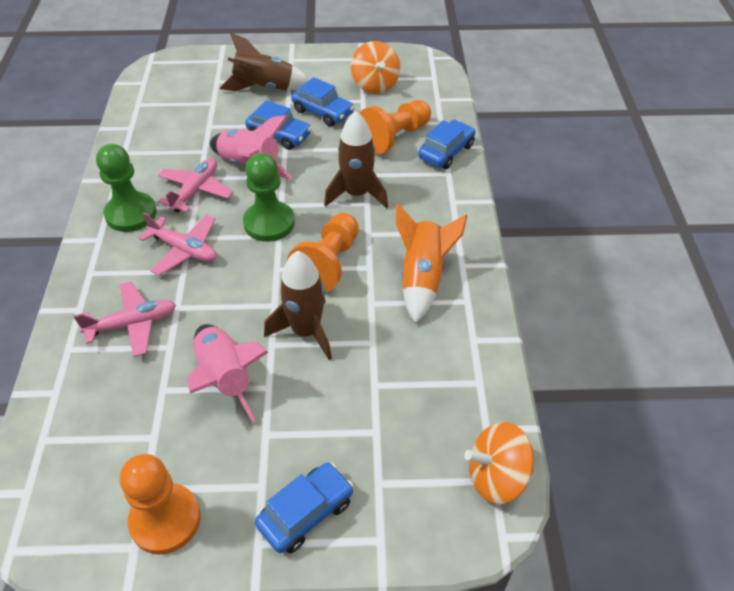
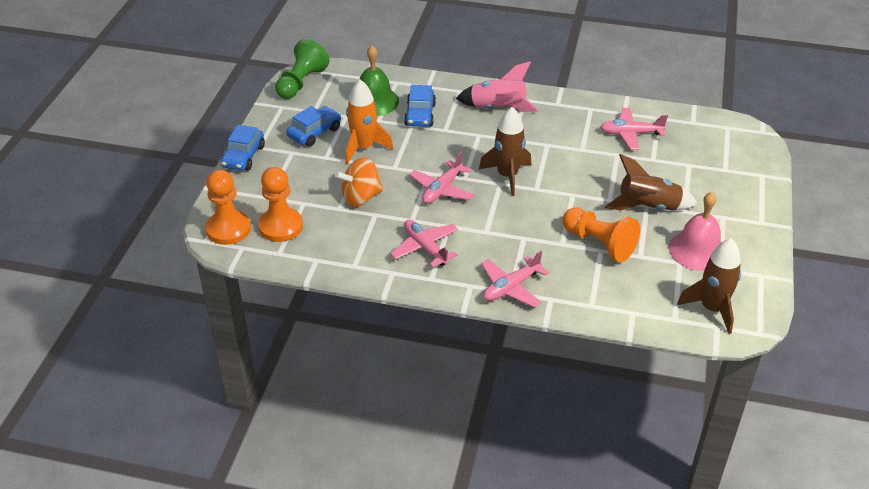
blue car: 4 -> 3
green bell: 0 -> 1
green pawn: 2 -> 1
orange spinning top: 2 -> 1
pink bell: 0 -> 1
pink plane: 3 -> 4
pink rocket: 2 -> 1

